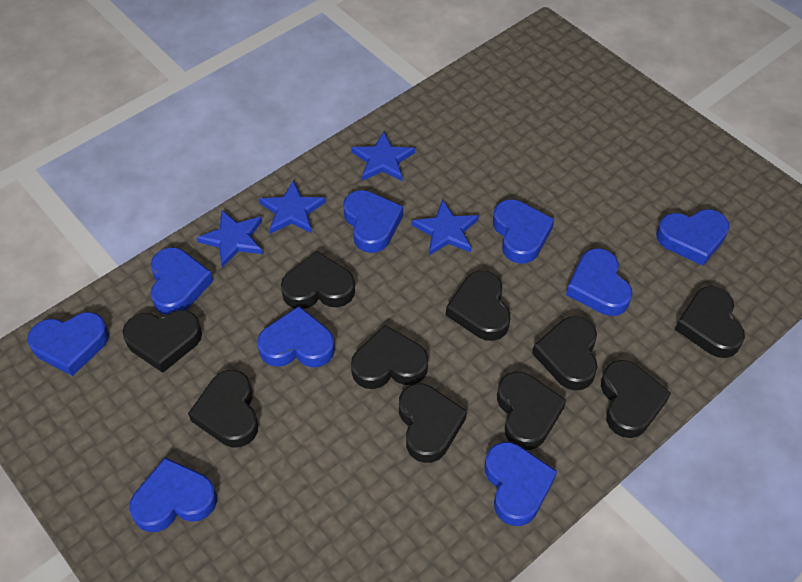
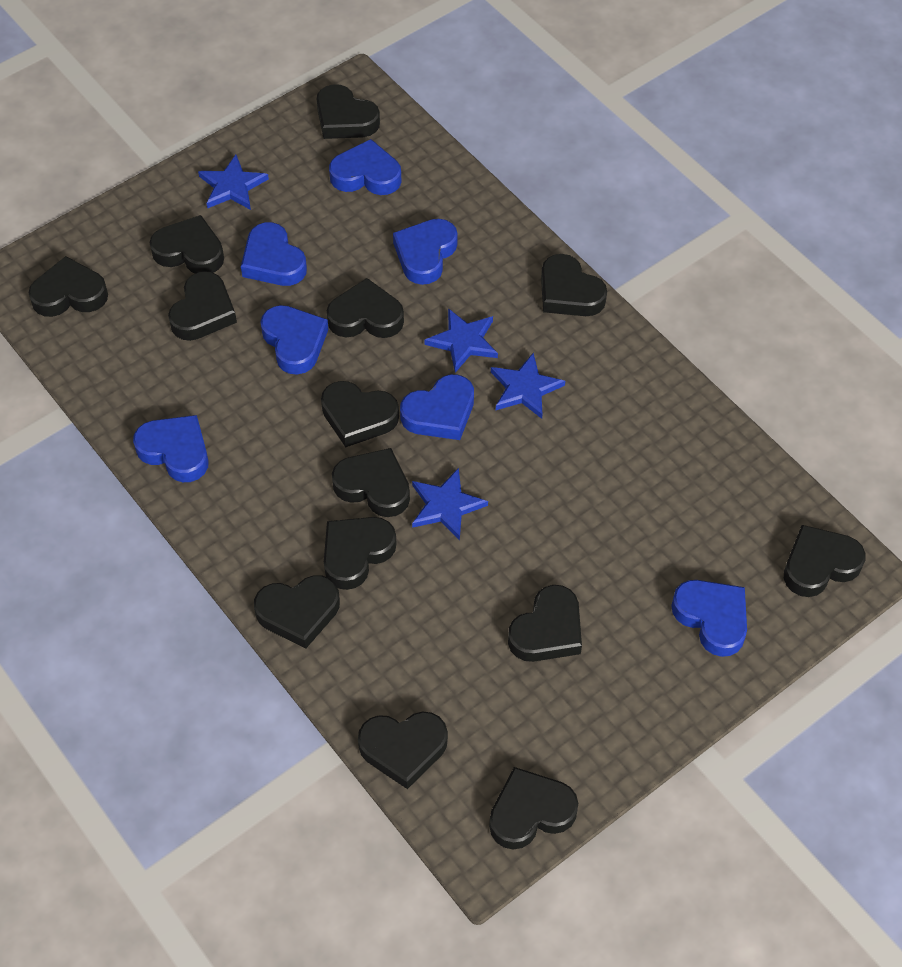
black heart: 10 -> 14
blue heart: 9 -> 7

